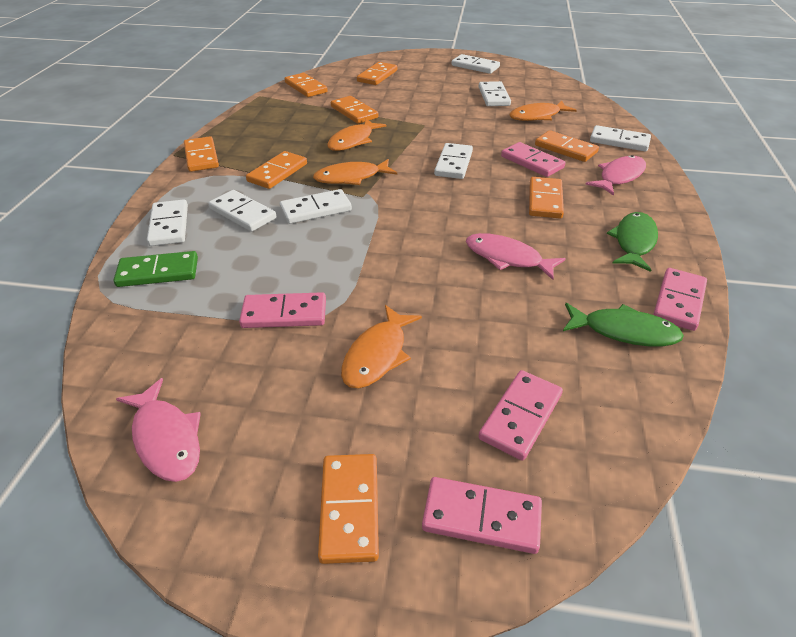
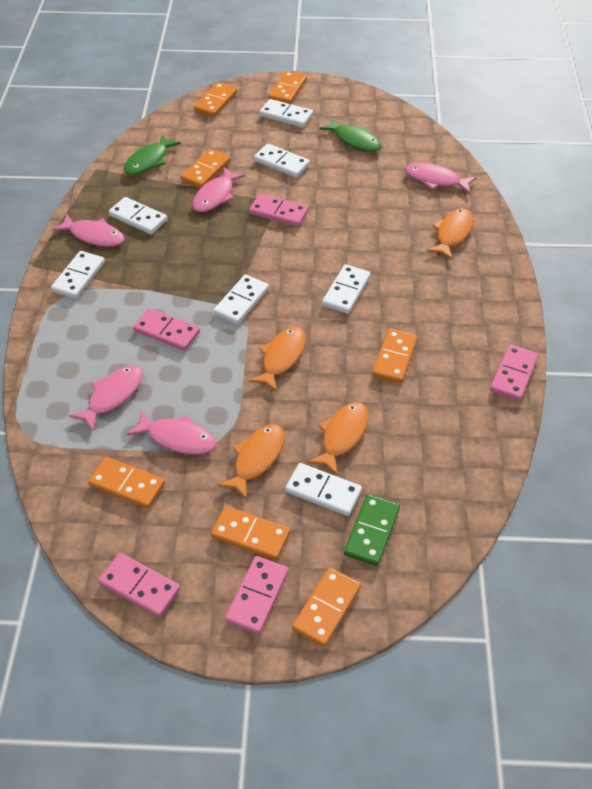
orange domino: 8 -> 7
pink fish: 3 -> 5

